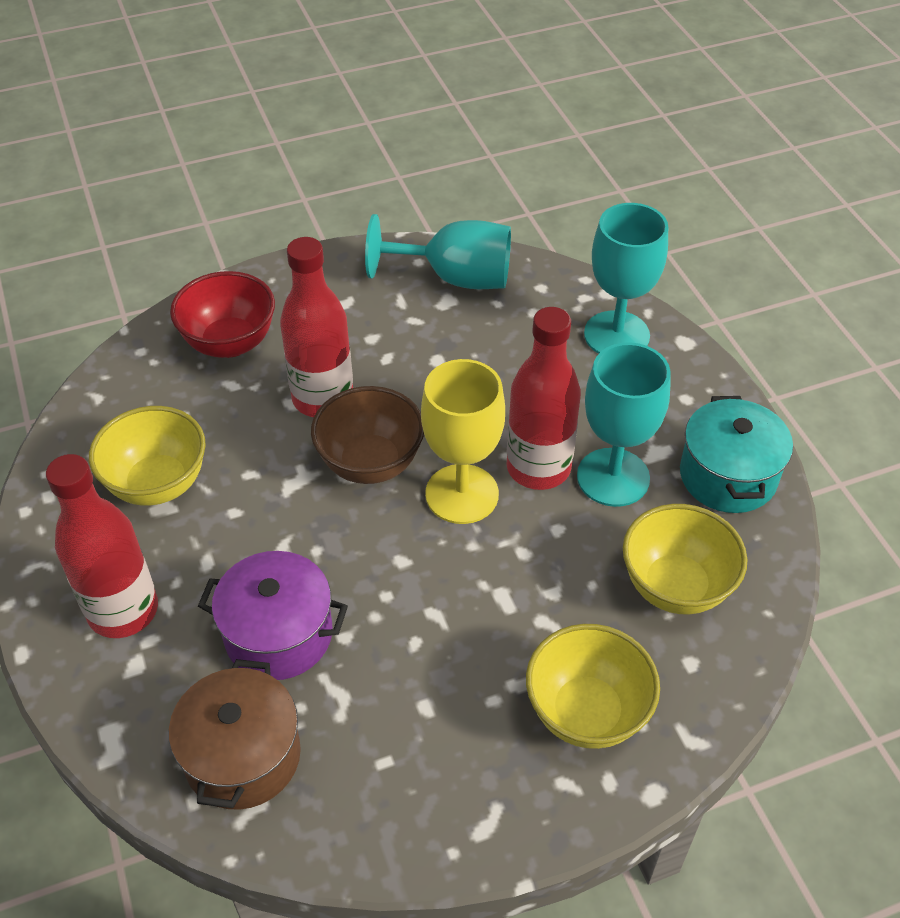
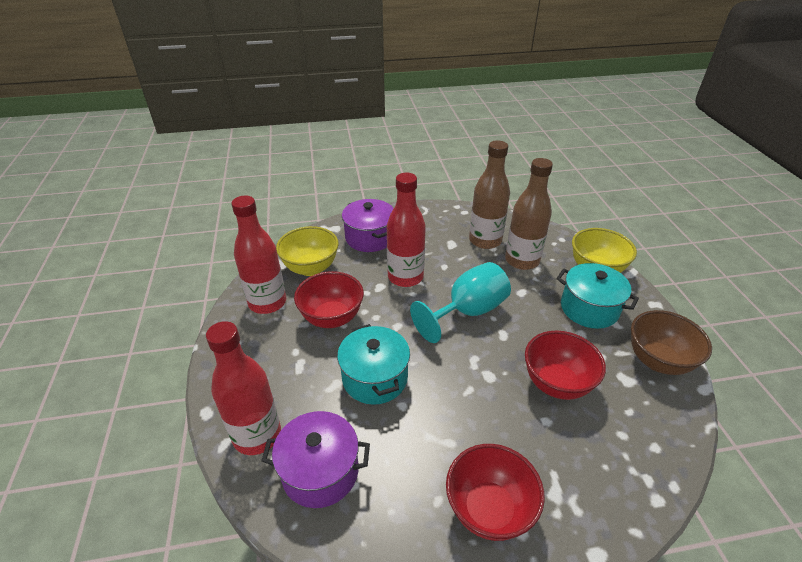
brown bottle: 0 -> 2
brown pot: 1 -> 0
purple pot: 1 -> 2
red bowl: 1 -> 3
turquoise goblet: 3 -> 1
turquoise pot: 1 -> 2
yellow bowl: 3 -> 2
yellow goblet: 1 -> 0

